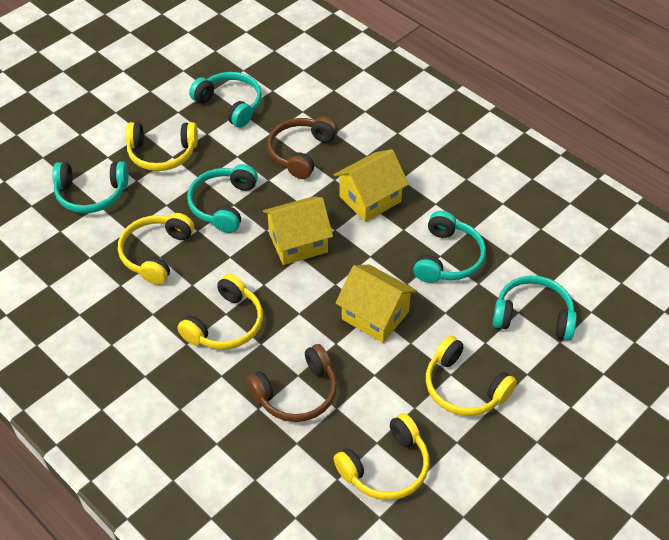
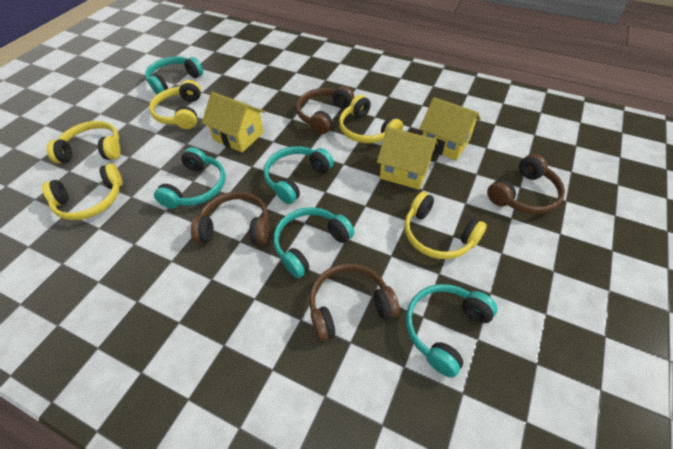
brown headphones: 2 -> 4

